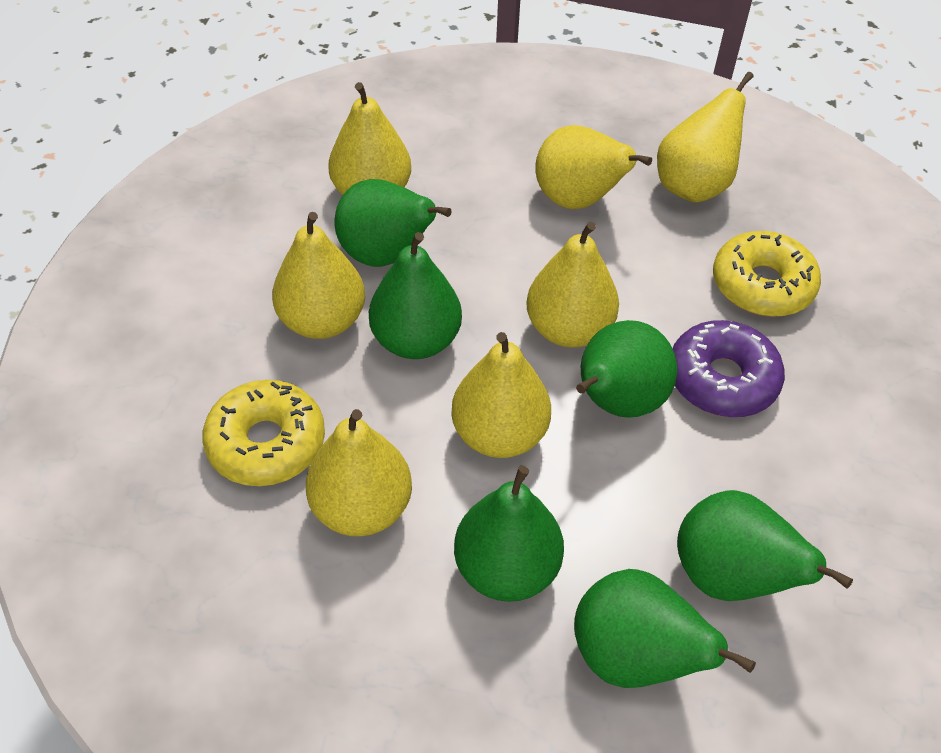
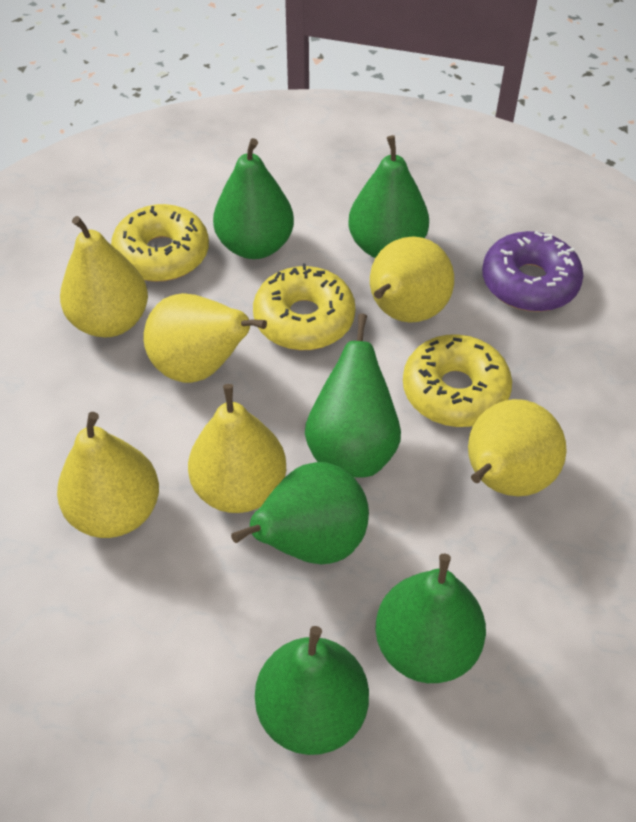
yellow donut: 2 -> 3
yellow pear: 7 -> 6

